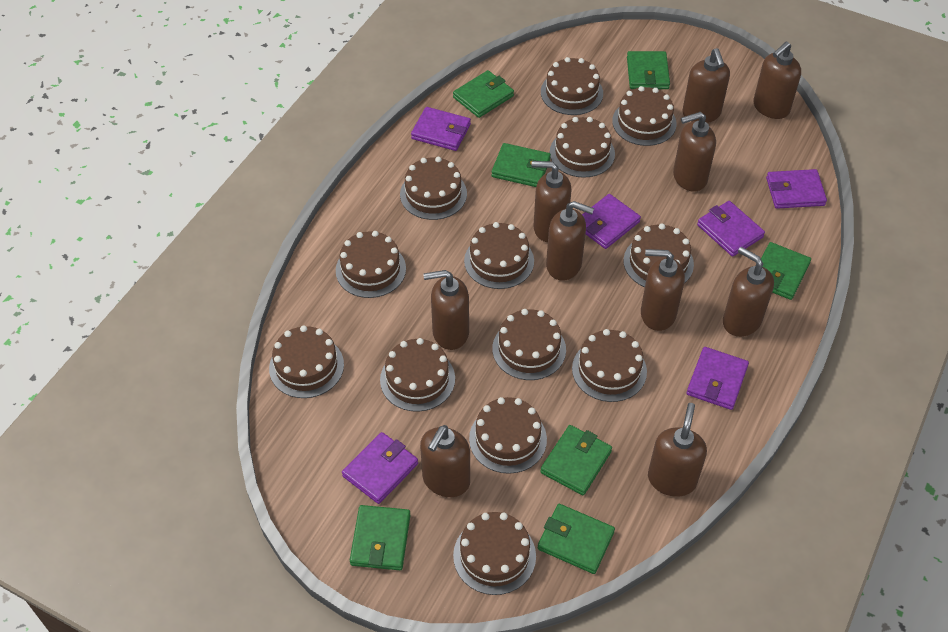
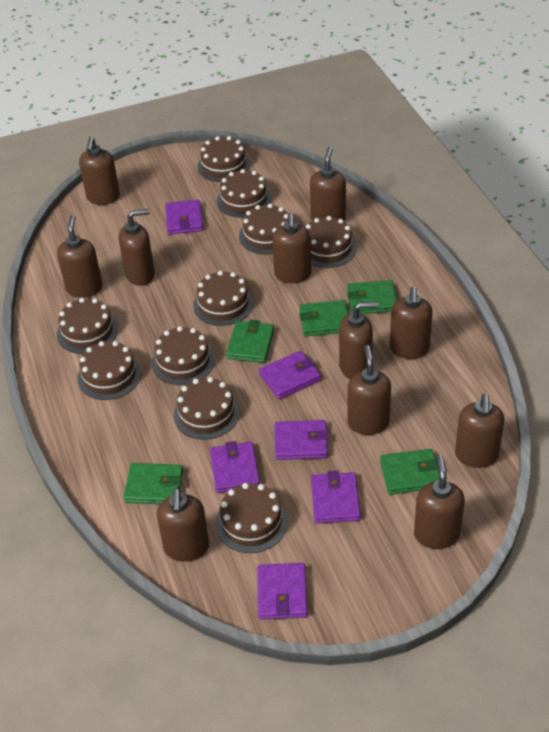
brown cake: 13 -> 10
brown soap dispenser: 10 -> 11
green wallet: 7 -> 5

